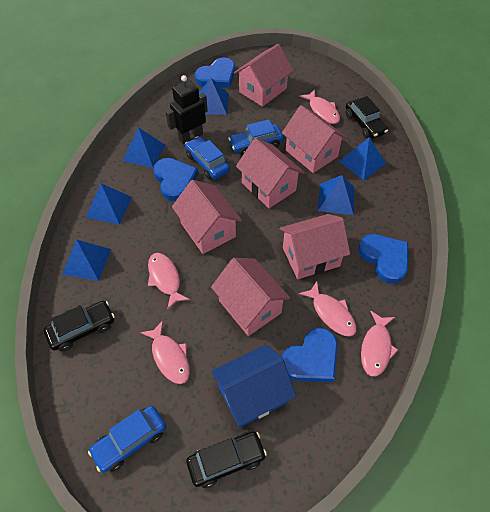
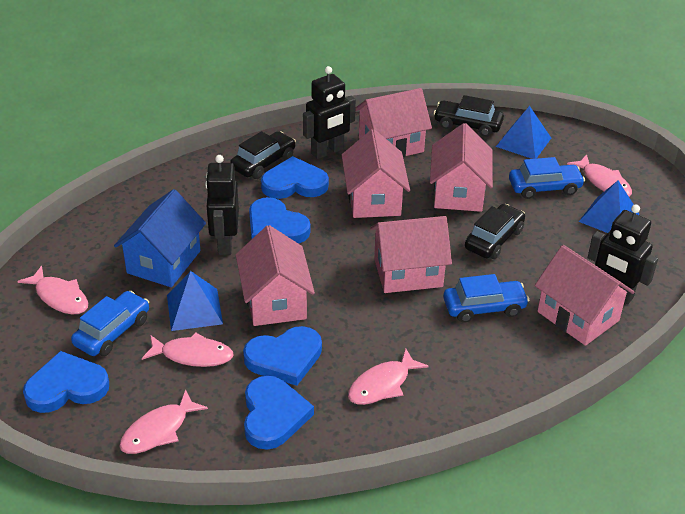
black robot: 1 -> 3
blue heart: 4 -> 5
blue pyramid: 6 -> 3

